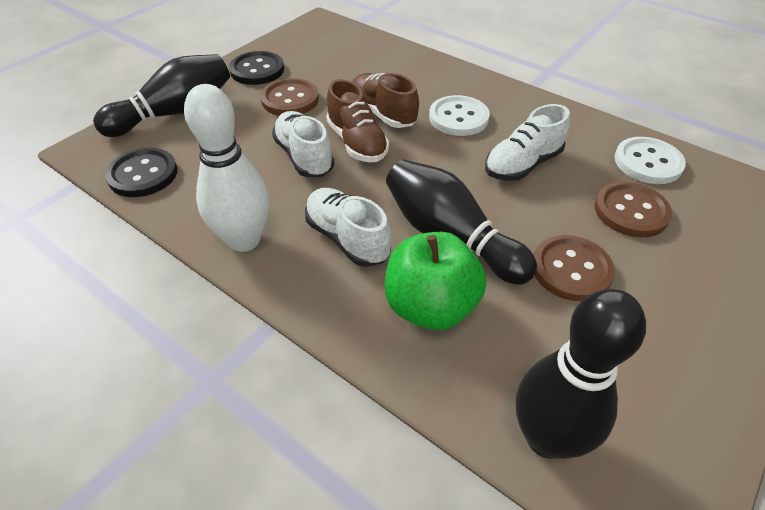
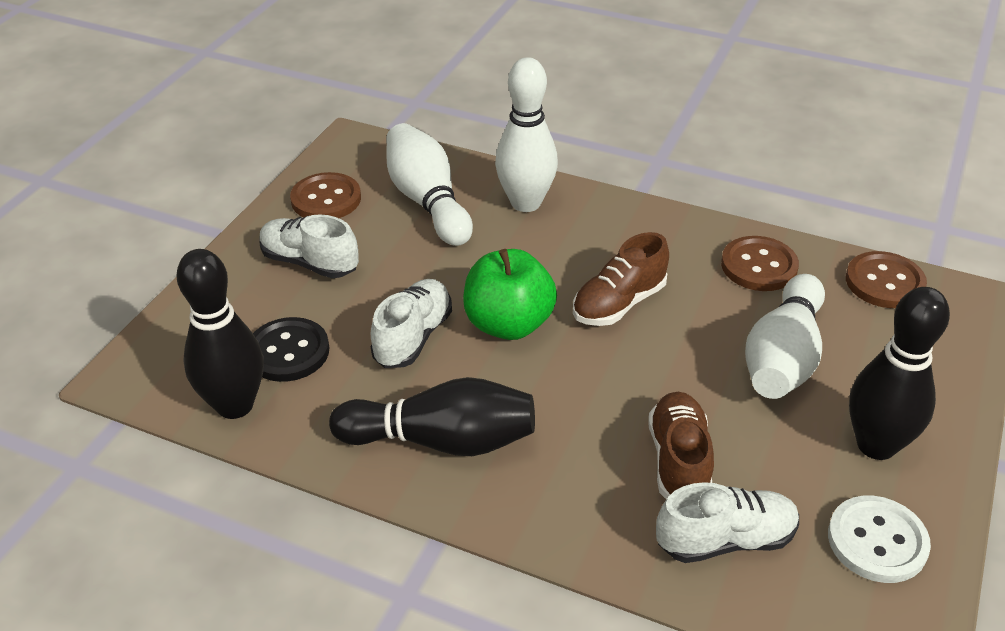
black button: 2 -> 1
white bowling pin: 1 -> 3
white button: 2 -> 1

